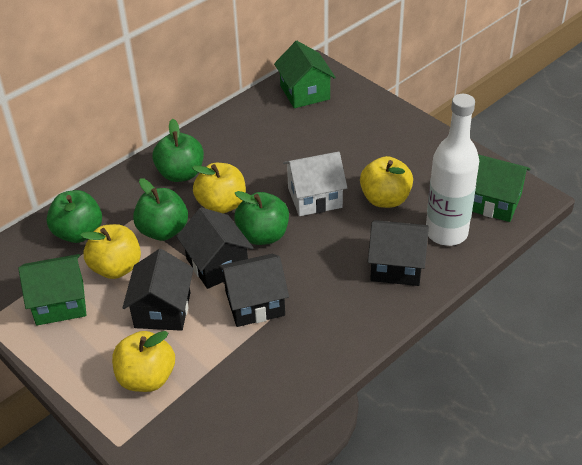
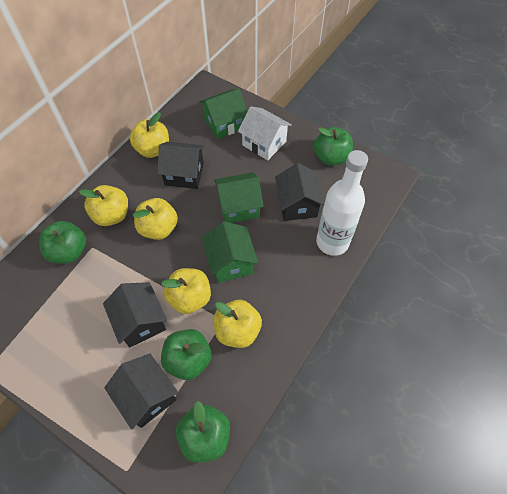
yellow apple: 4 -> 5

